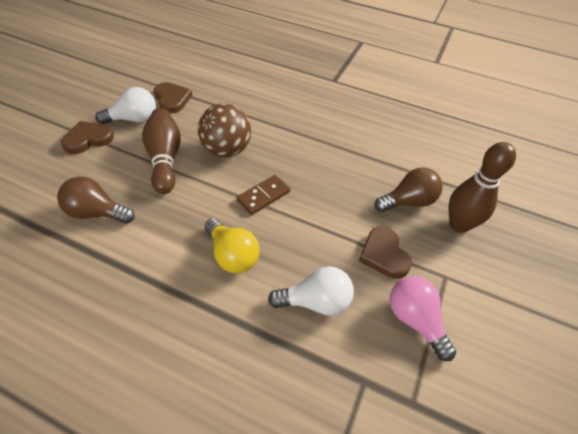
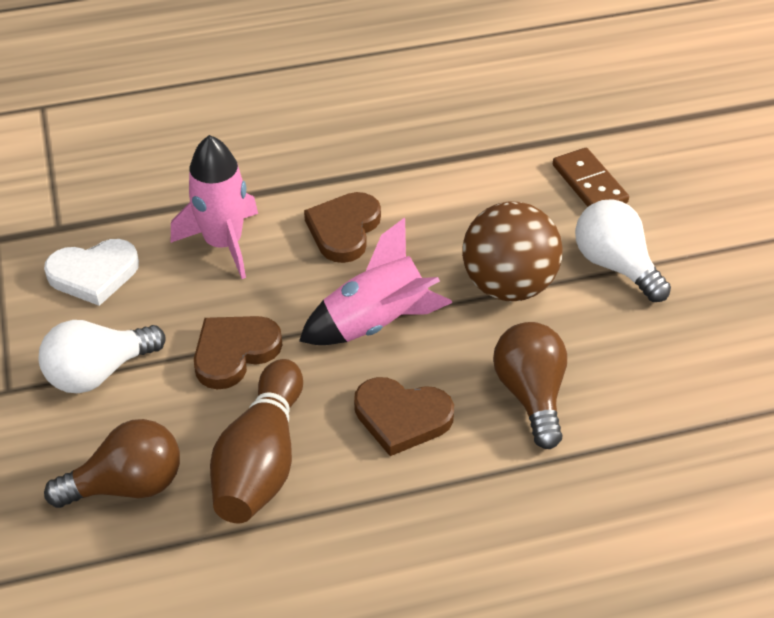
brown bowling pin: 2 -> 1
pink light bulb: 1 -> 0
pink rocket: 0 -> 2
white heart: 0 -> 1
yellow light bulb: 1 -> 0

